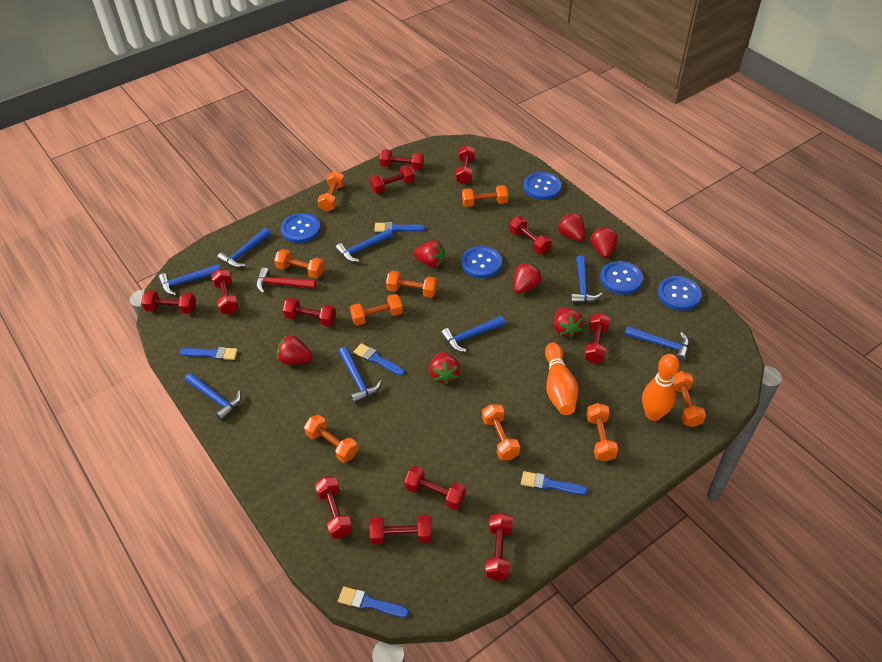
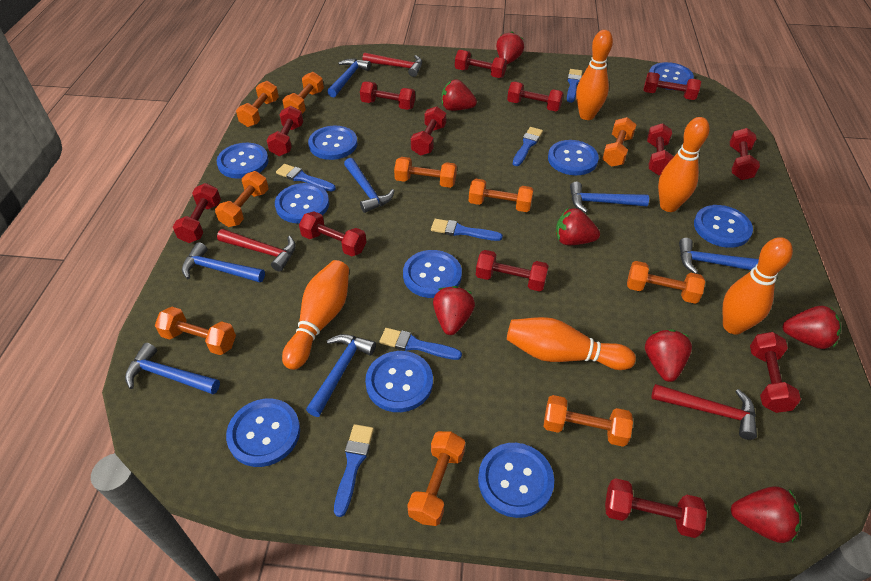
blue brush: 5 -> 6
blue button: 5 -> 10
blue hammer: 8 -> 7
orange bowling pin: 2 -> 5
orange dumbbell: 9 -> 10
red dumbbell: 12 -> 13
red hammer: 1 -> 3

